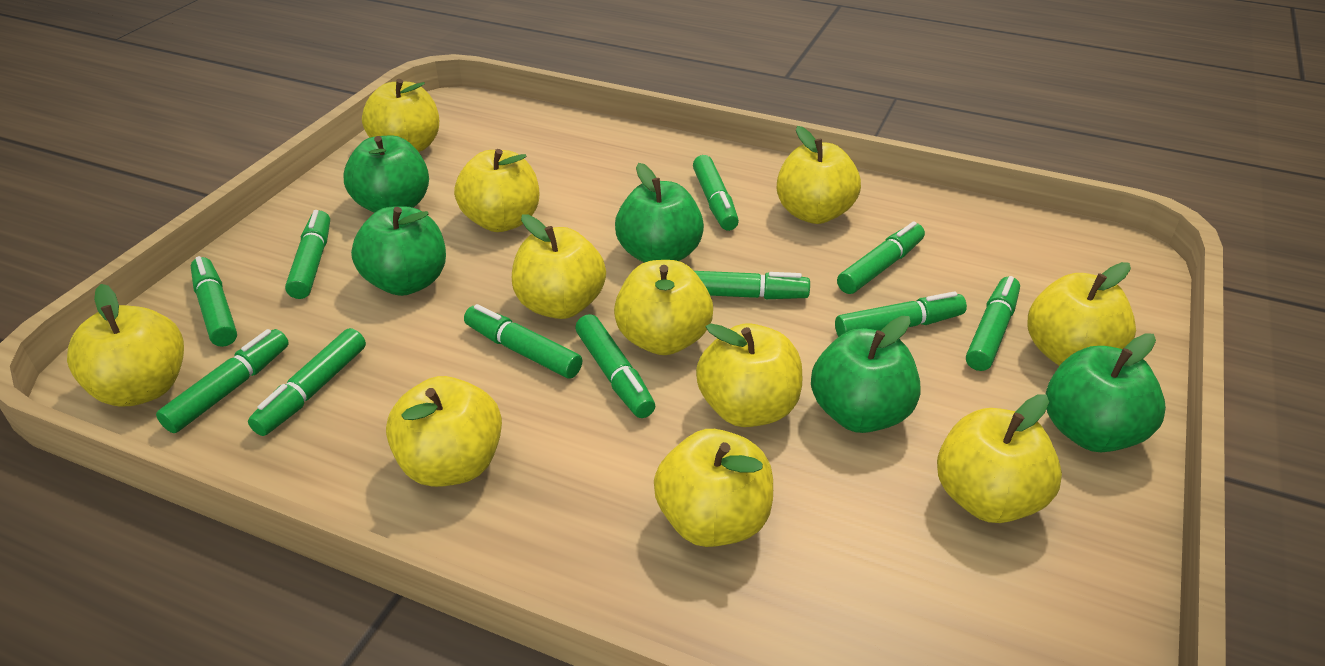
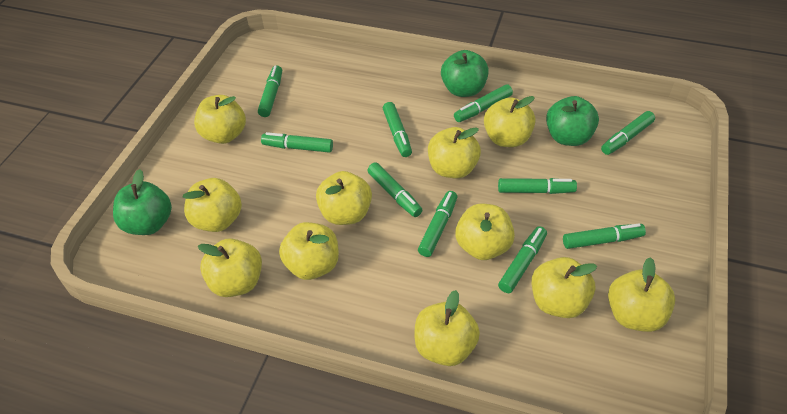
green apple: 5 -> 3
green marker: 11 -> 10

